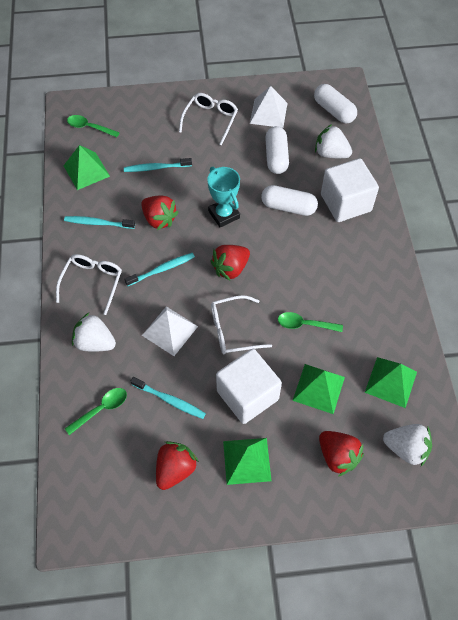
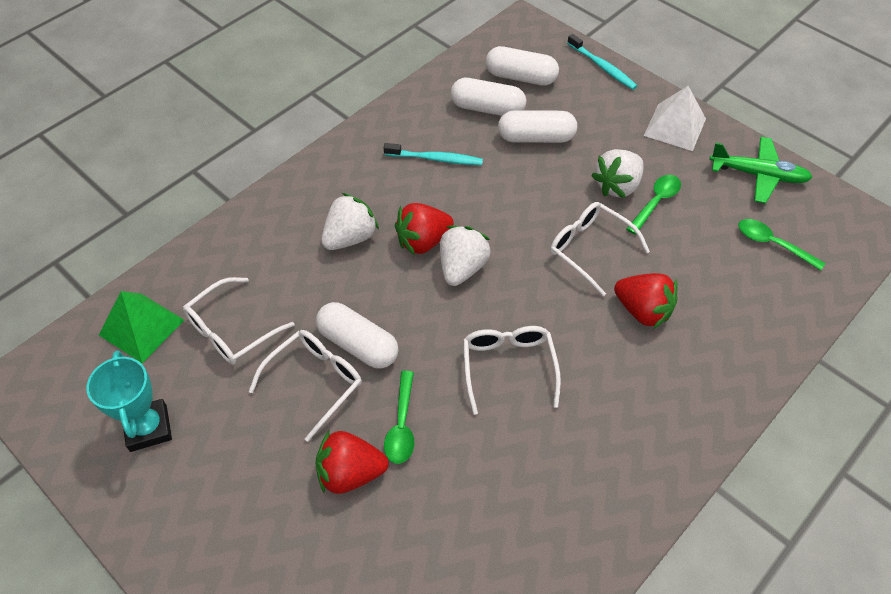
green plane: 0 -> 1
green pyramid: 4 -> 1
red strawberry: 4 -> 3
turquoise toothbrush: 4 -> 2
white capsule: 3 -> 4
white cube: 2 -> 0
white glasses: 3 -> 4
white pyramid: 2 -> 1

